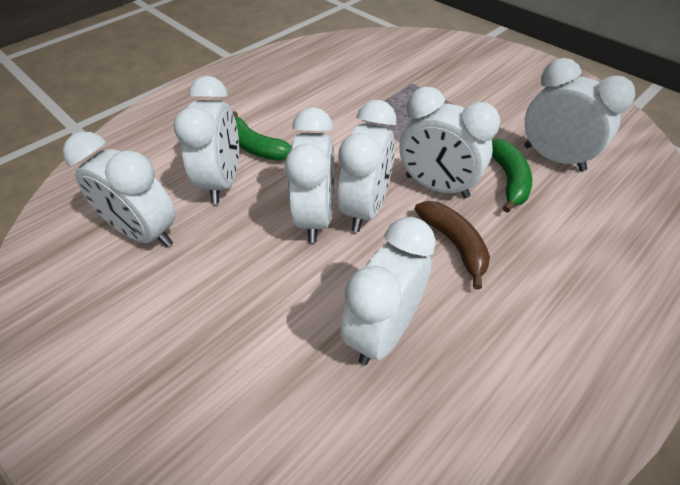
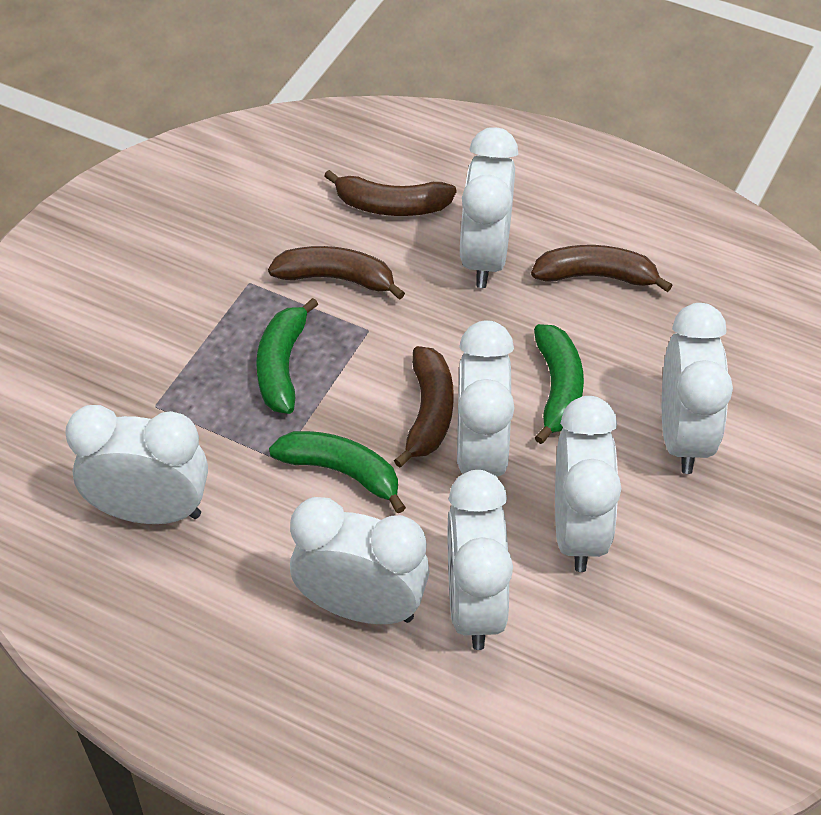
brown banana: 1 -> 4
green banana: 2 -> 3

